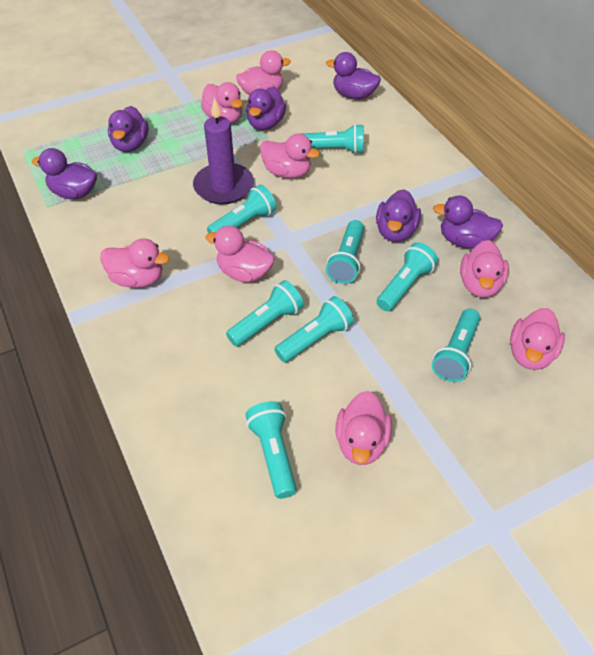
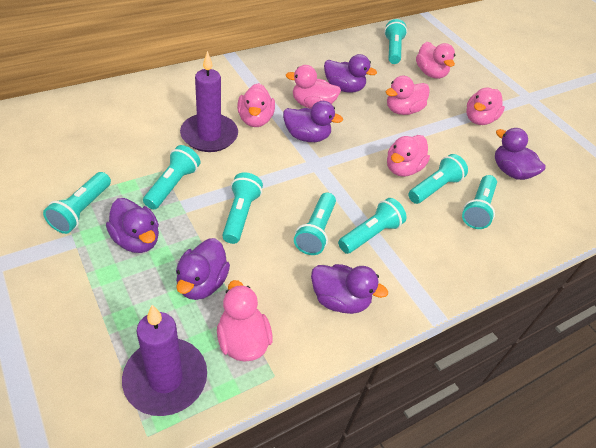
pink duck: 8 -> 7
purple candle: 1 -> 2

